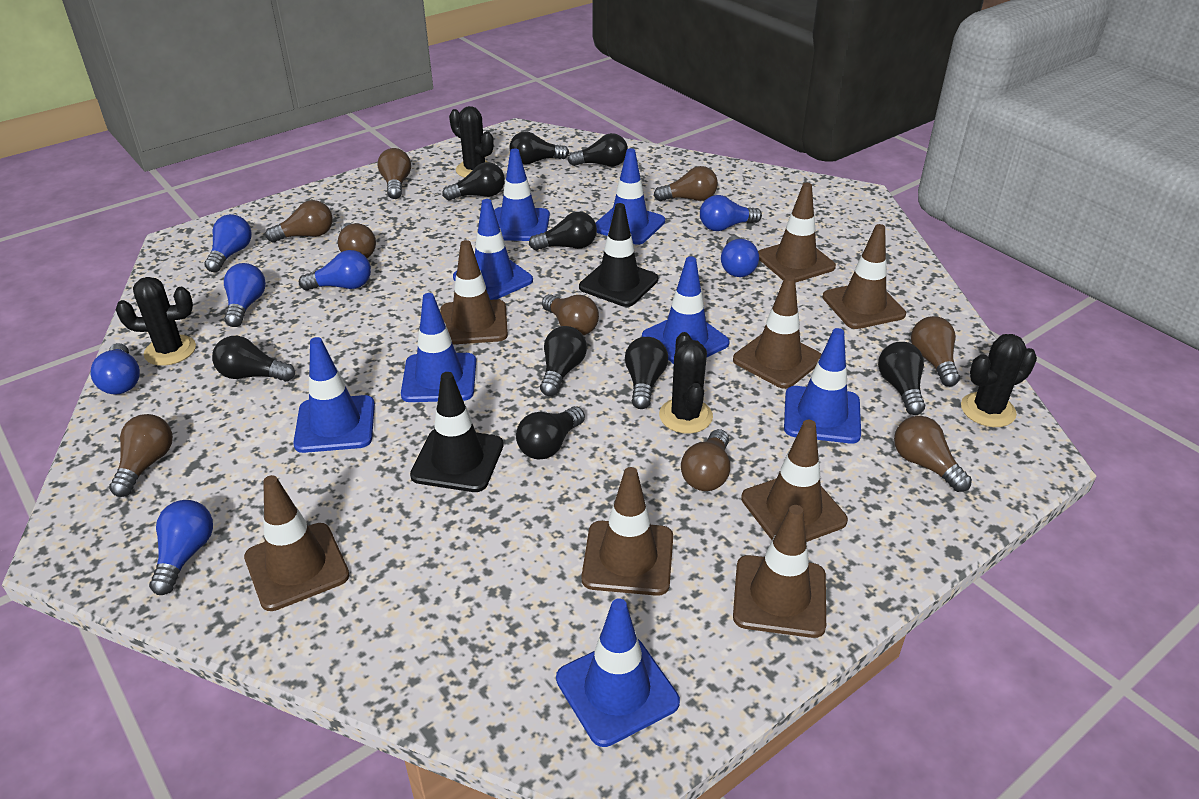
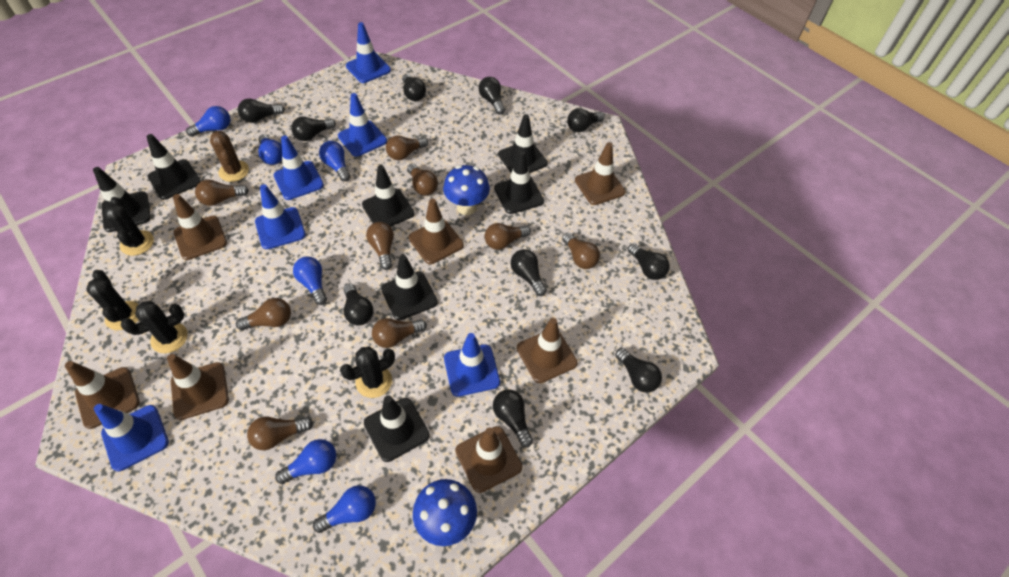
black light bulb: 9 -> 10
black traffic cone: 2 -> 7
blue light bulb: 7 -> 6
blue mushroom: 0 -> 2
blue traffic cone: 8 -> 6
brown cactus: 0 -> 1
brown traffic cone: 8 -> 7

